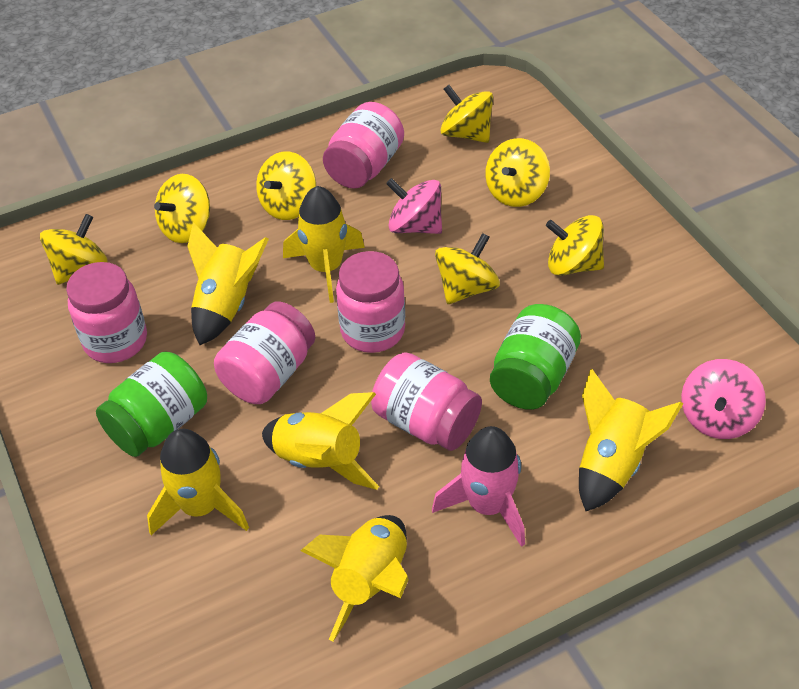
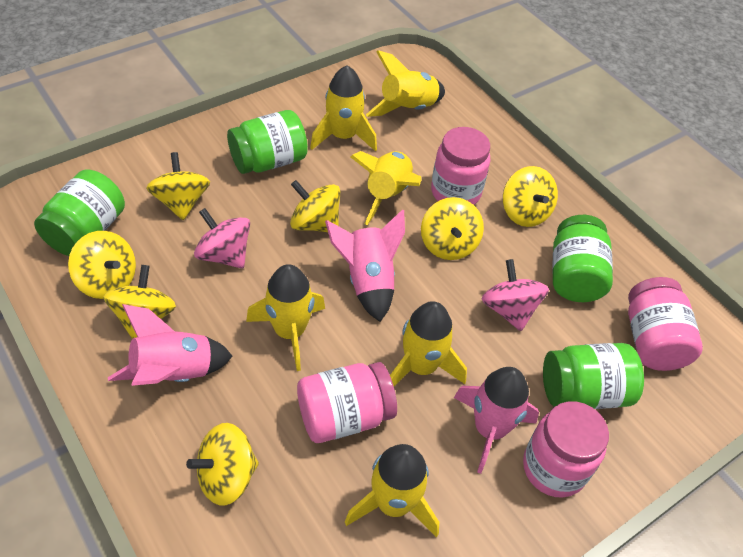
green jar: 2 -> 4
pink jar: 5 -> 4
pink rocket: 1 -> 3

